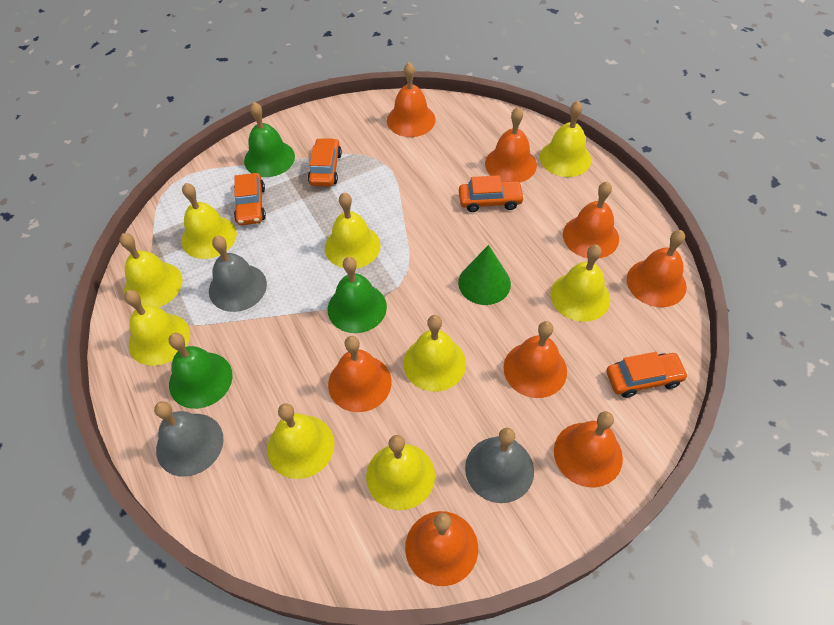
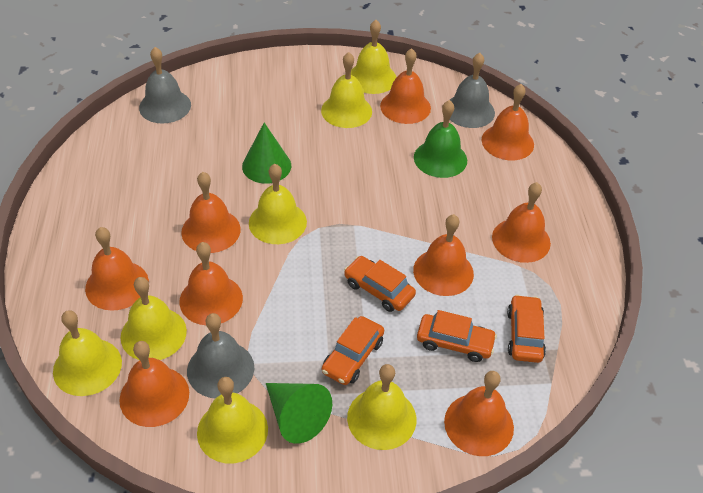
green bell: 3 -> 1
green cone: 1 -> 2
orange bell: 8 -> 9
yellow bell: 9 -> 7

